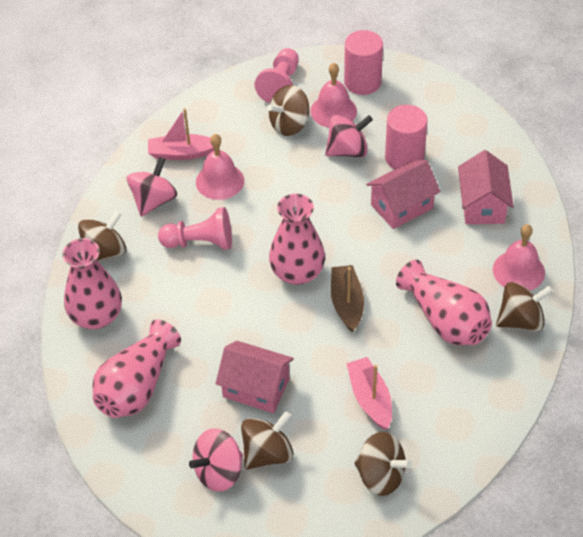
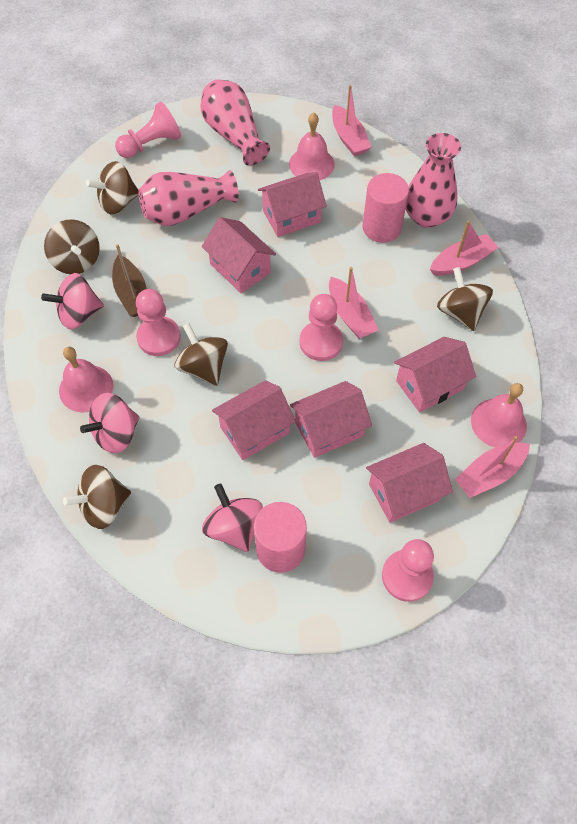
pink boat: 2 -> 4
pink house: 3 -> 6
pink pawn: 2 -> 4
pink vase: 4 -> 3

